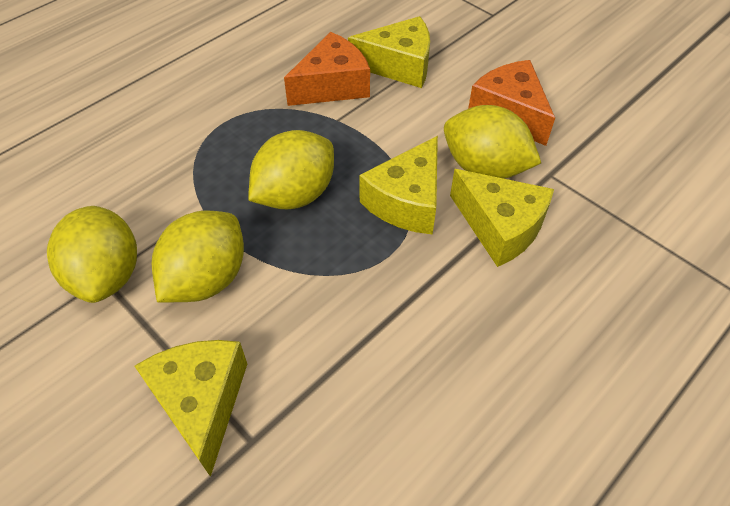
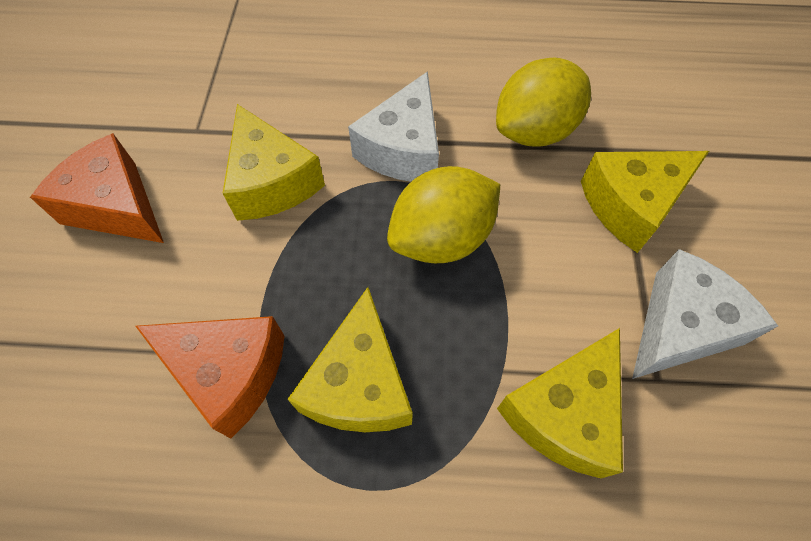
white cheese: 0 -> 2
yellow lemon: 4 -> 2

